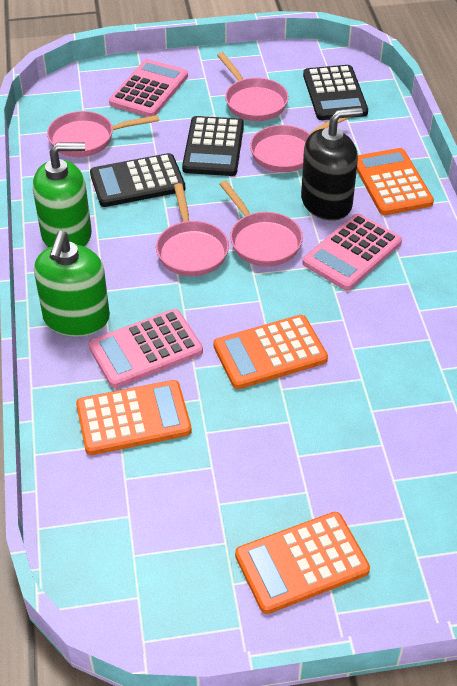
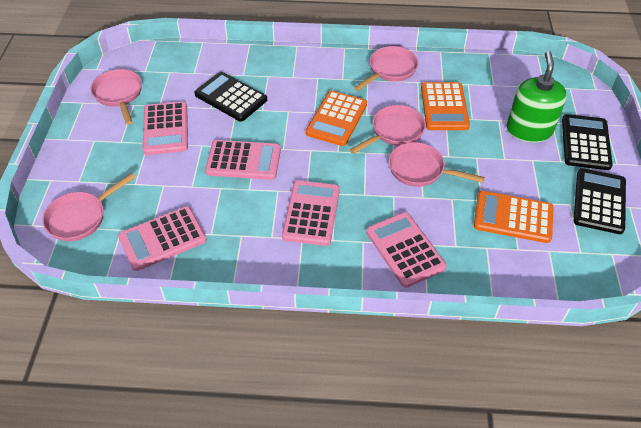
black soap dispenser: 1 -> 0
green soap dispenser: 2 -> 1
orange calculator: 4 -> 3
pink calculator: 3 -> 5

